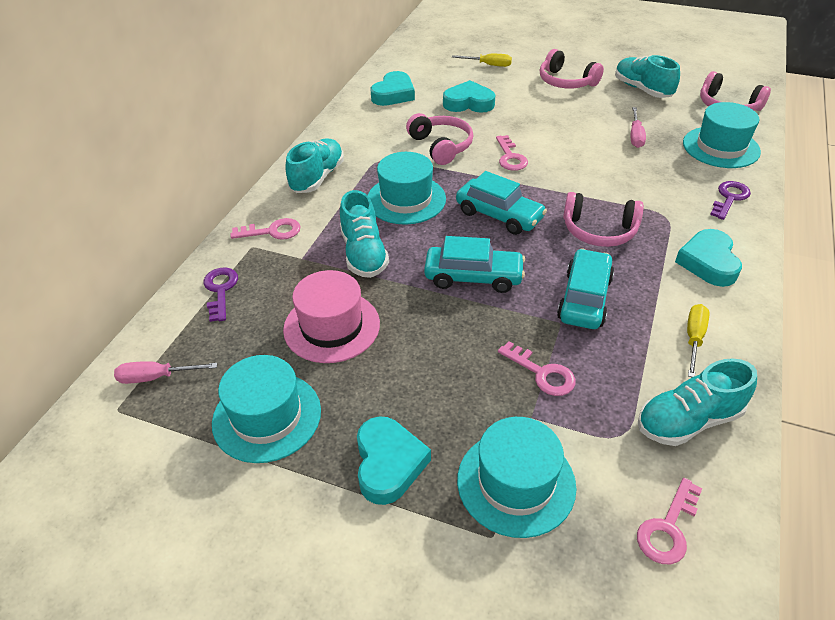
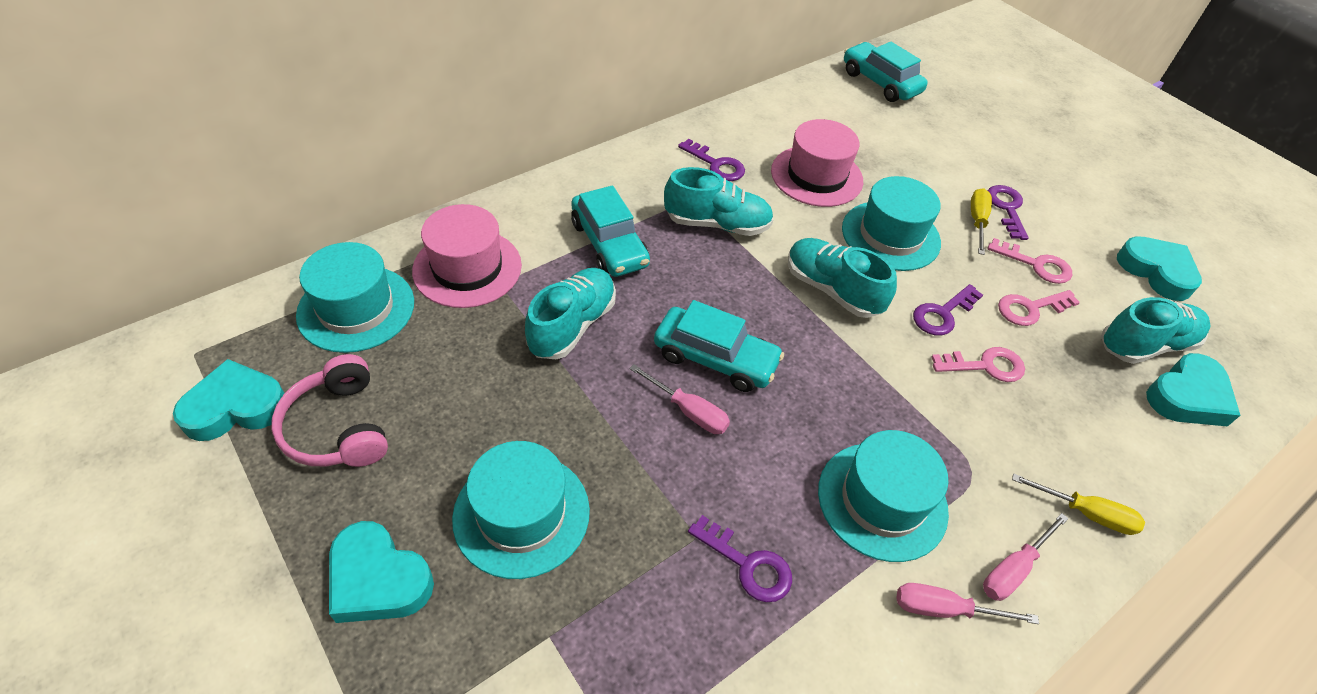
pink hat: 1 -> 2
pink headphones: 4 -> 1
pink key: 4 -> 3
pink screwdriver: 2 -> 3
purple key: 2 -> 4

